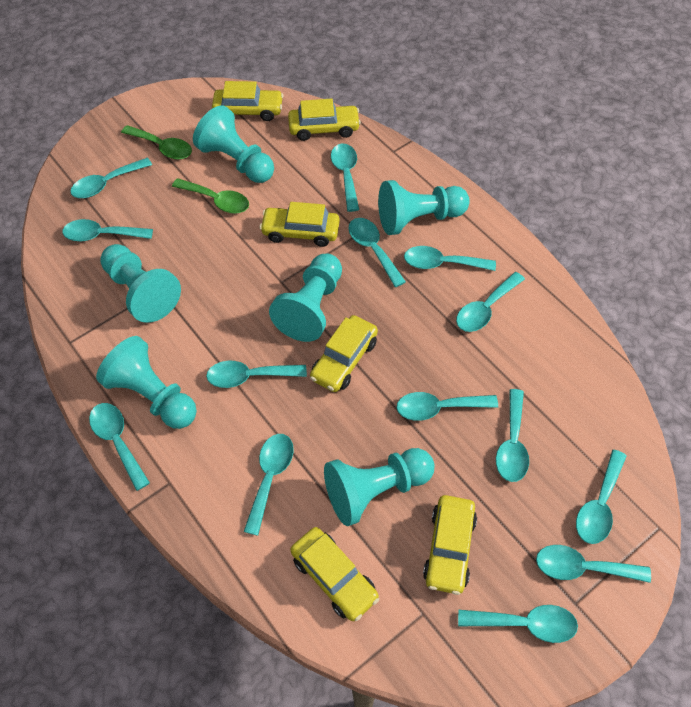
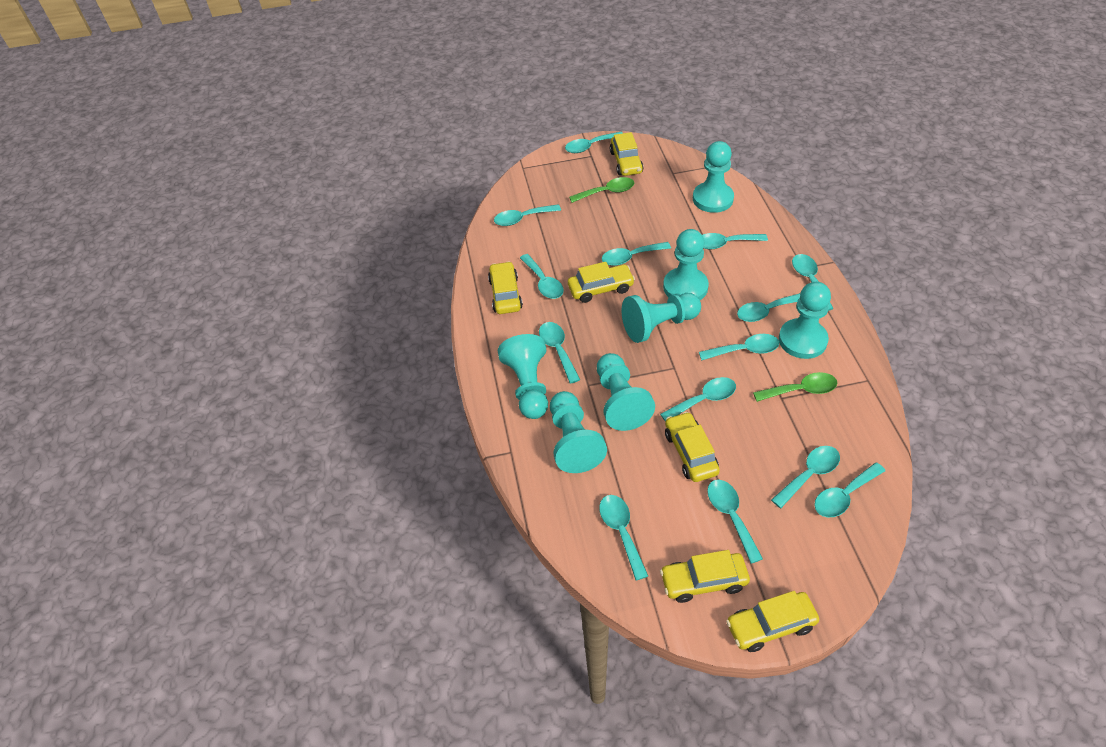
turquoise pawn: 6 -> 7

